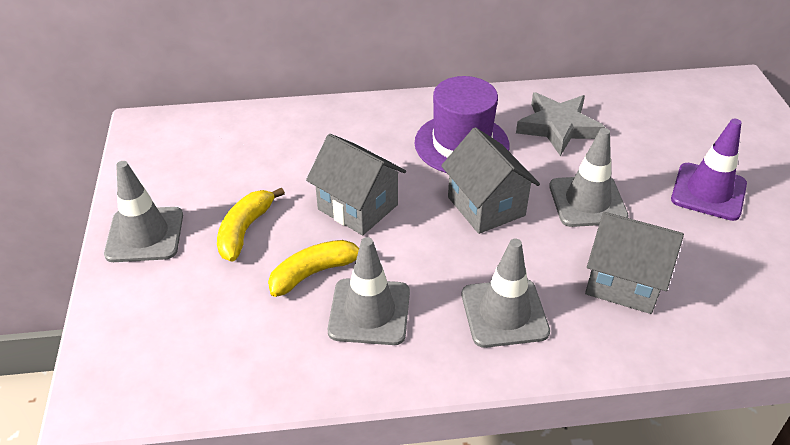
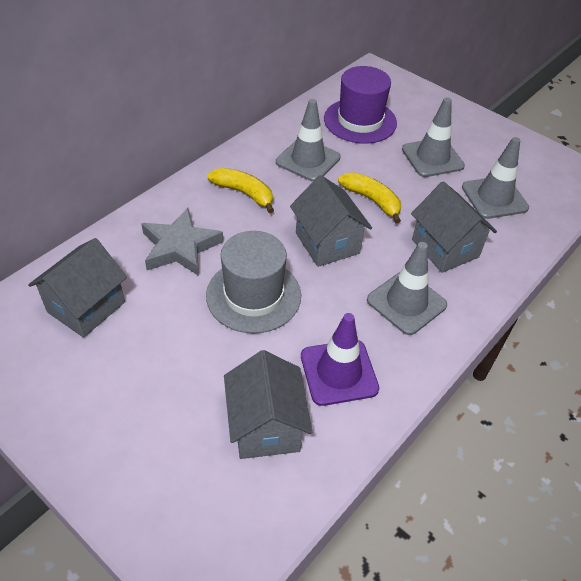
grey hat: 0 -> 1
grey house: 3 -> 4

